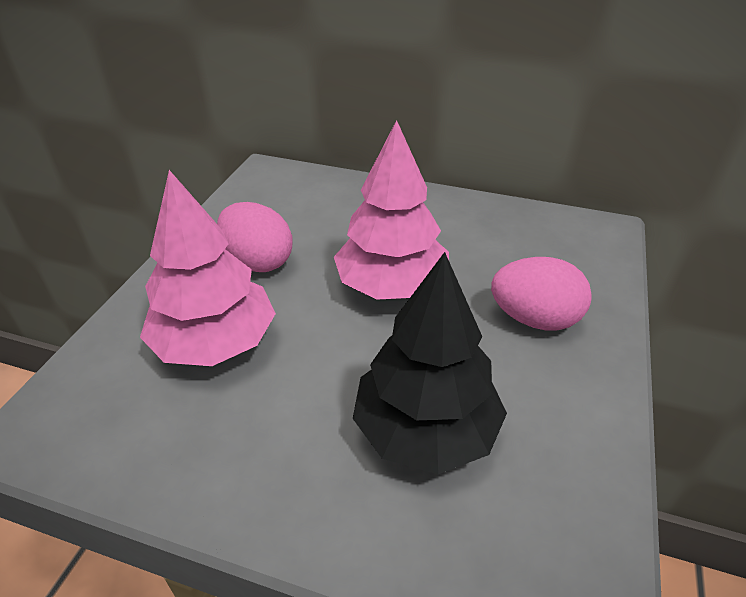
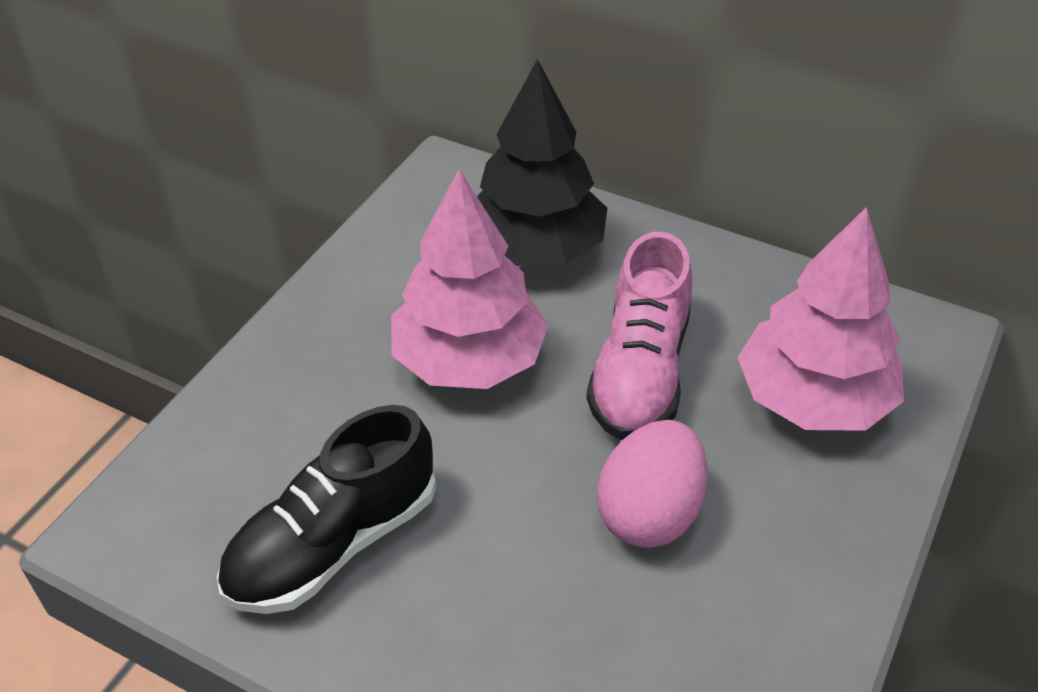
black shoe: 0 -> 1
pink egg: 2 -> 1
pink shoe: 0 -> 1

